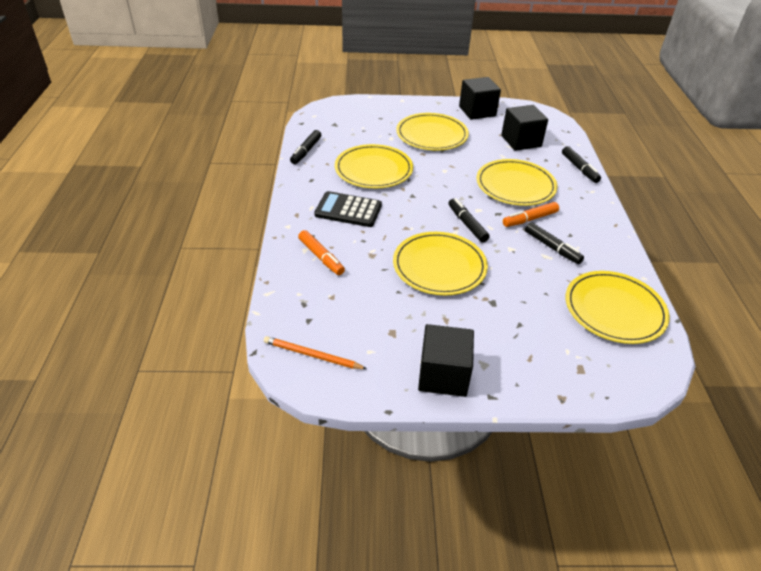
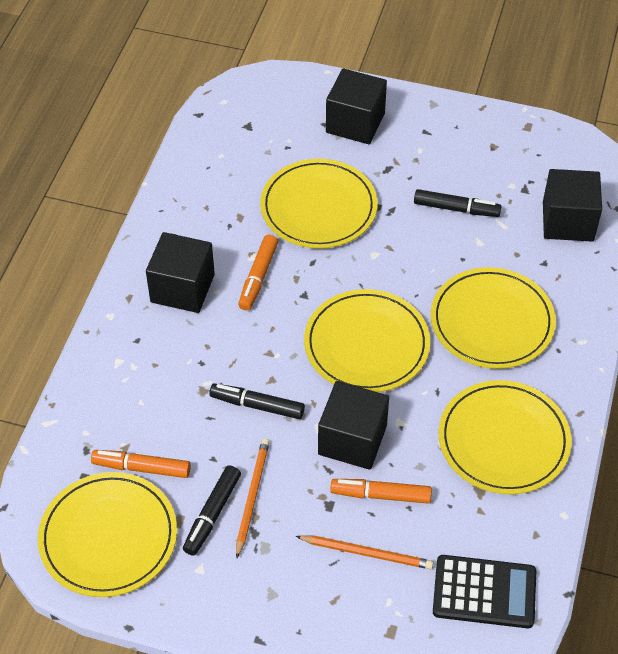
black cube: 3 -> 4
black marker: 4 -> 3
orange marker: 2 -> 3
orange pencil: 1 -> 2

